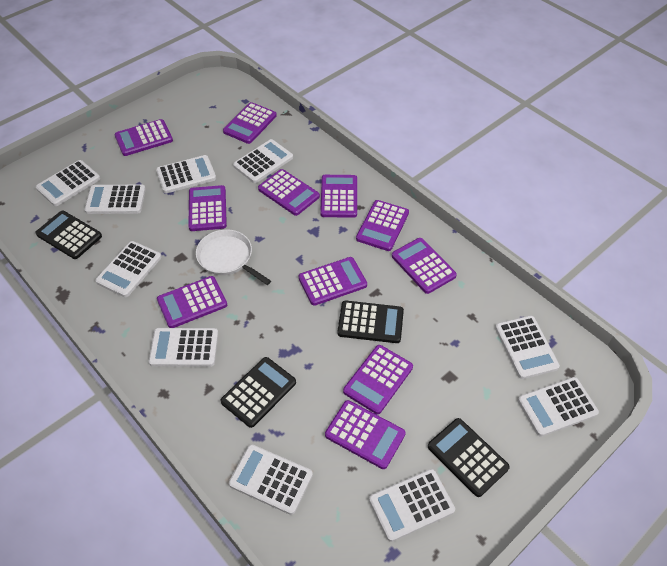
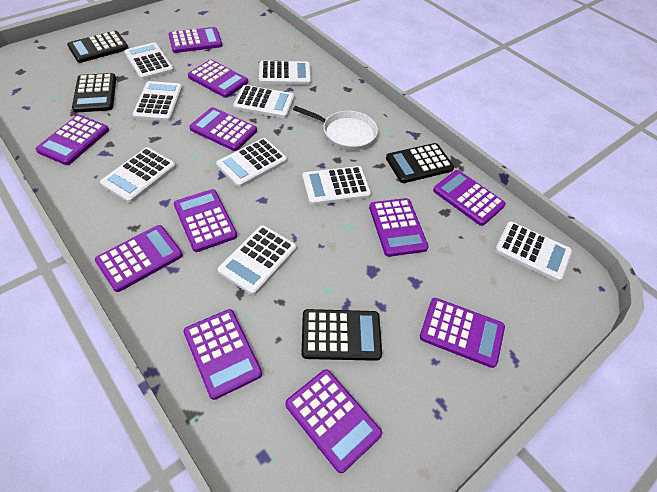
white calculator: 10 -> 9

